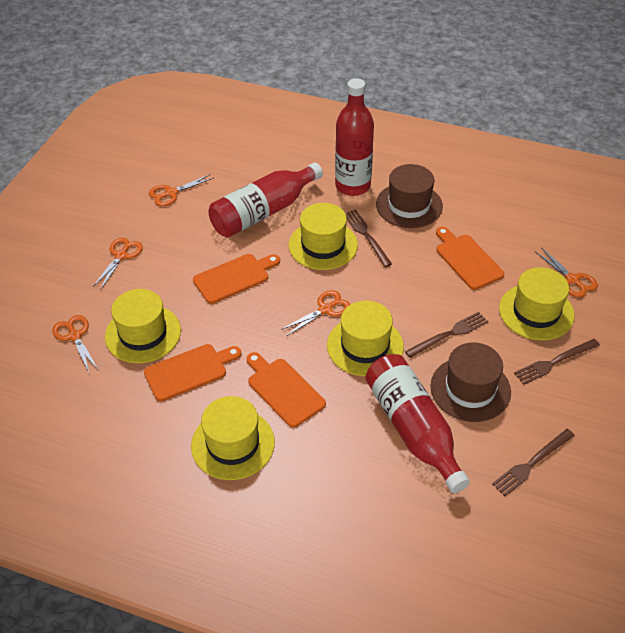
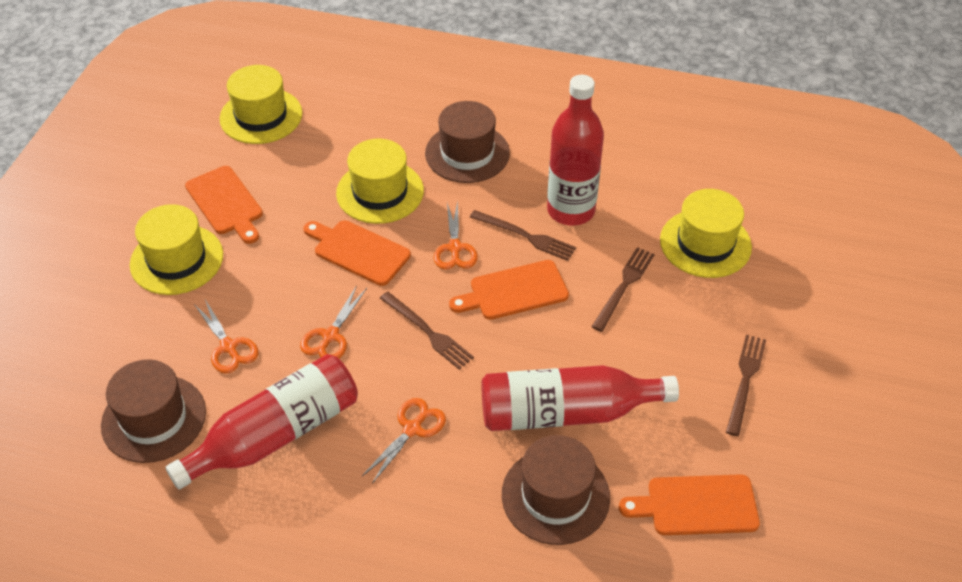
brown hat: 2 -> 3
orange scissors: 5 -> 4
yellow hat: 5 -> 4

